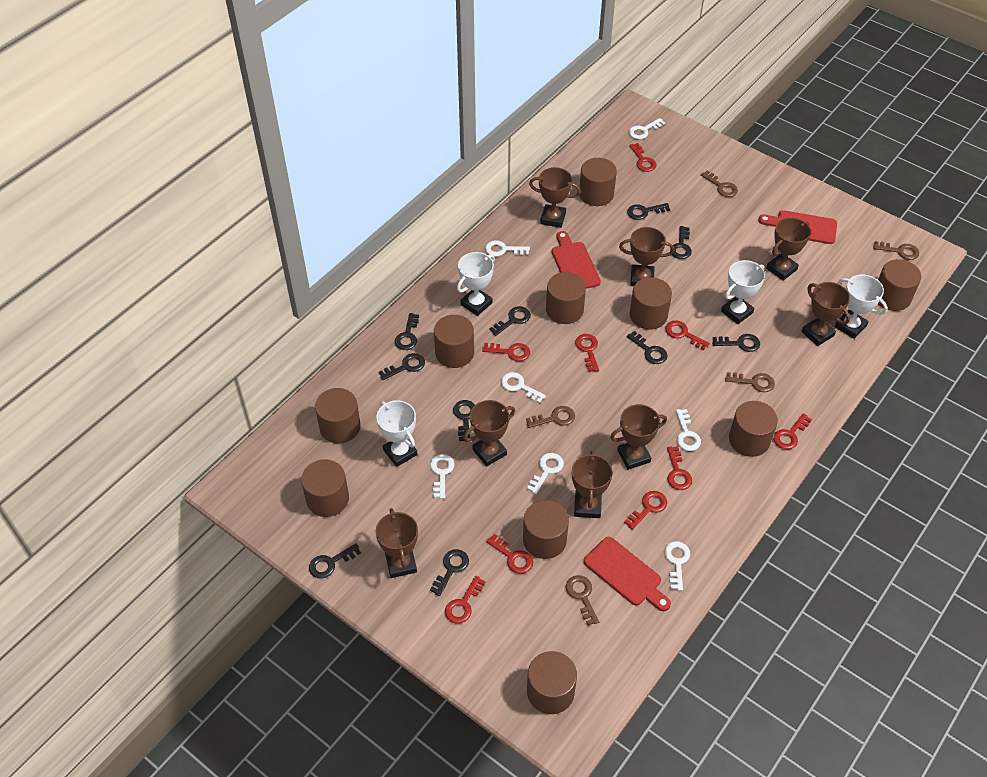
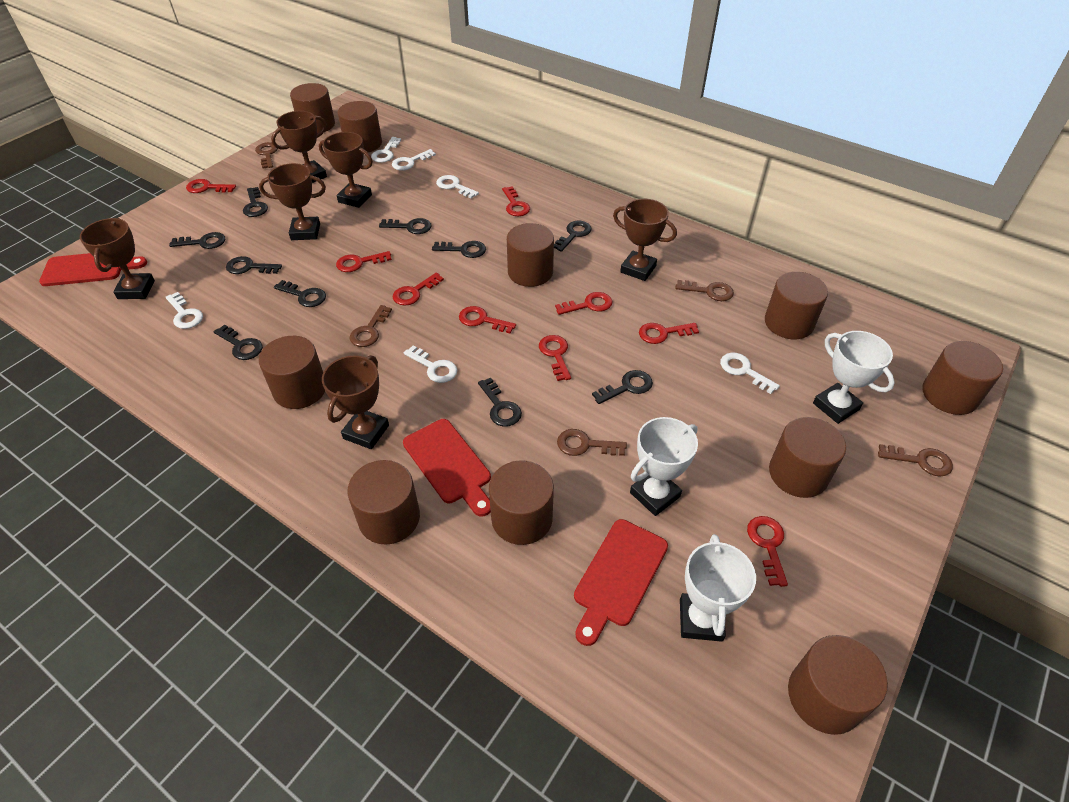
brown trophy: 8 -> 6
white key: 7 -> 6
white trophy: 4 -> 3

